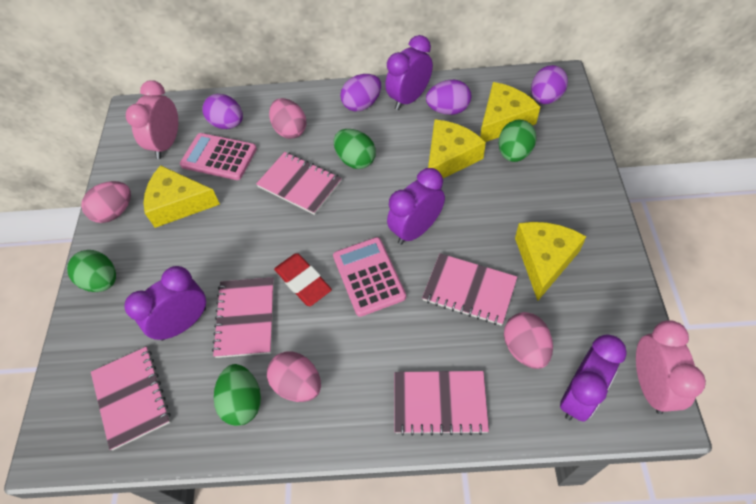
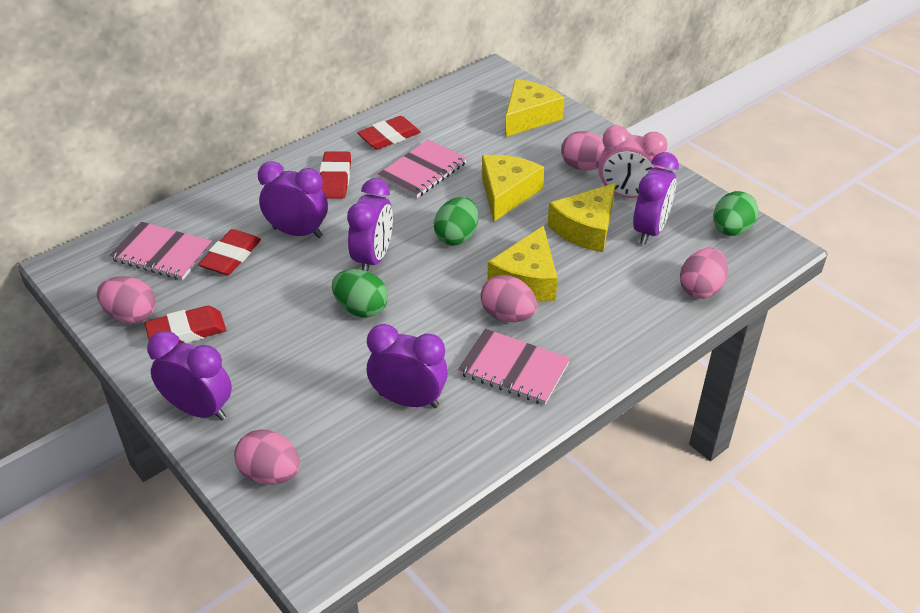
green egg: 4 -> 3
pink calculator: 2 -> 0
pink clock: 2 -> 1
pink egg: 4 -> 5
pink notebook: 5 -> 3
purple clock: 4 -> 5
purple egg: 4 -> 0
red eraser: 1 -> 4

